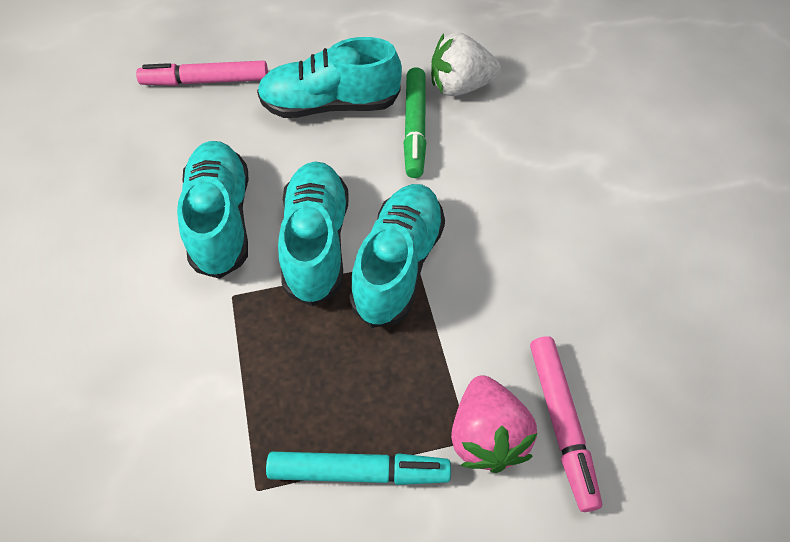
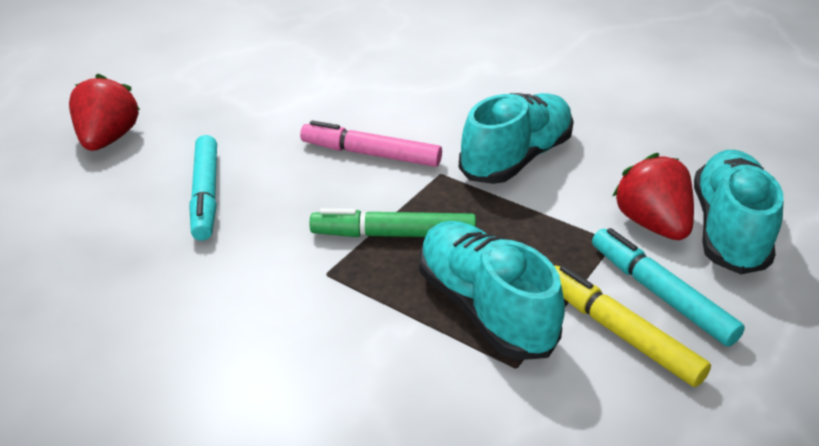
pink marker: 2 -> 1
pink strawberry: 1 -> 0
red strawberry: 0 -> 2
turquoise marker: 1 -> 2
turquoise shoe: 4 -> 3
white strawberry: 1 -> 0
yellow marker: 0 -> 1

